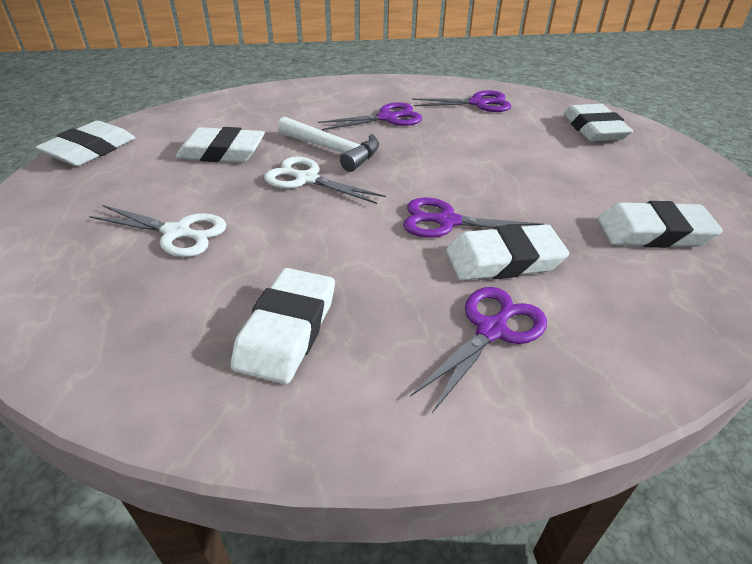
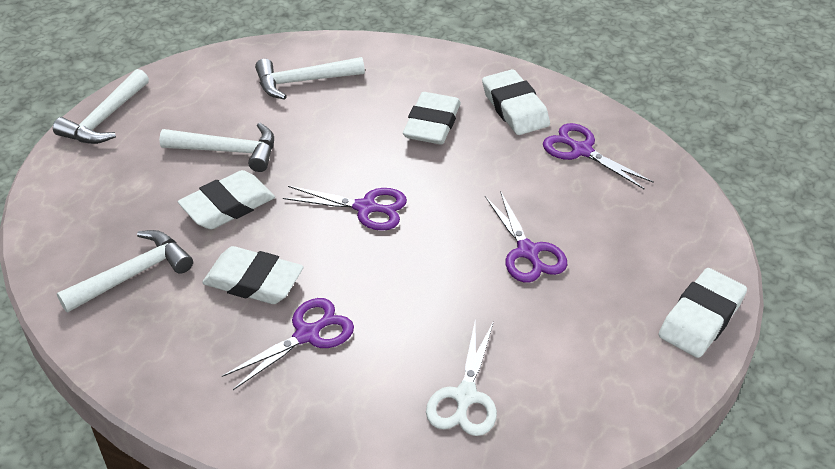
white eraser: 6 -> 5
white hammer: 1 -> 4
white scissors: 2 -> 1

